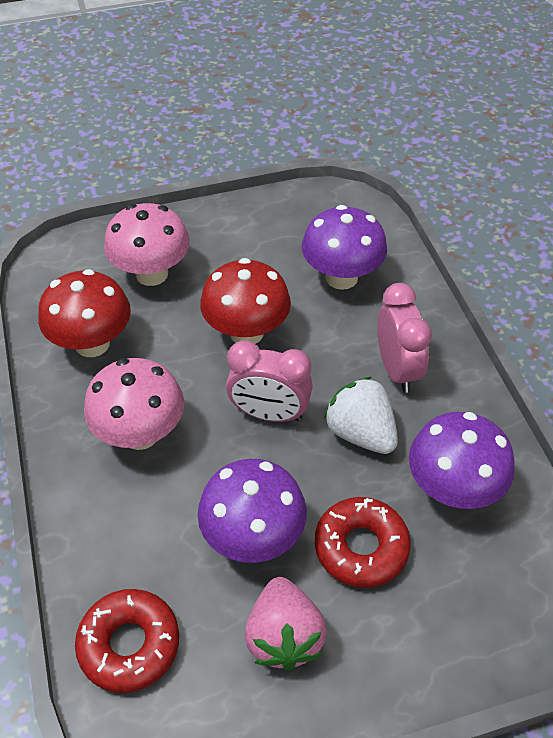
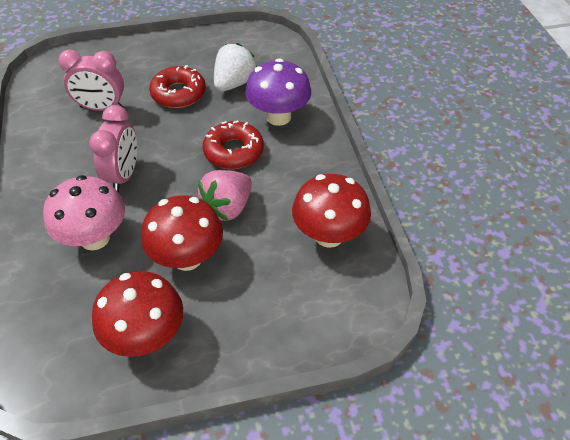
pink mushroom: 2 -> 1
purple mushroom: 3 -> 1
red mushroom: 2 -> 3

